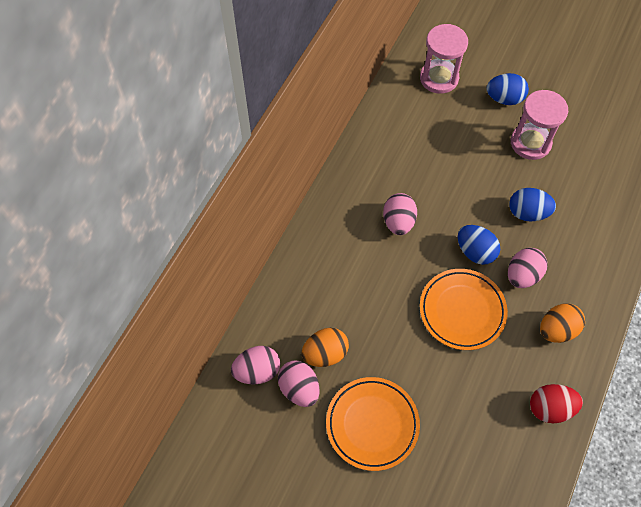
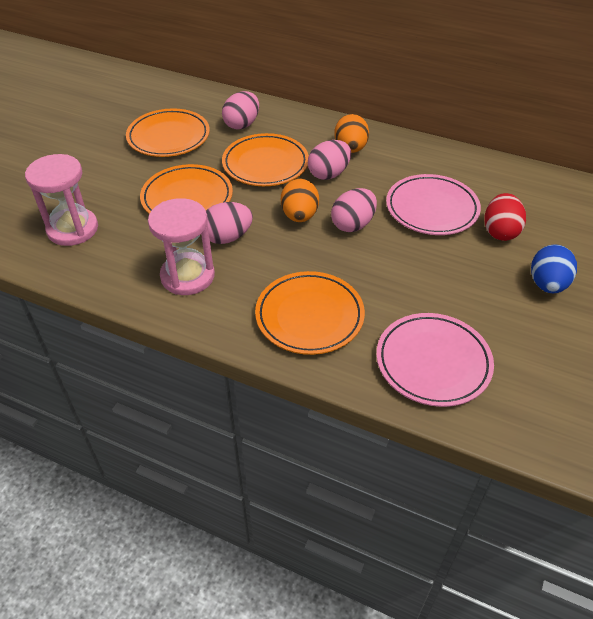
blue egg: 3 -> 1
orange plate: 2 -> 4
pink plate: 0 -> 2

